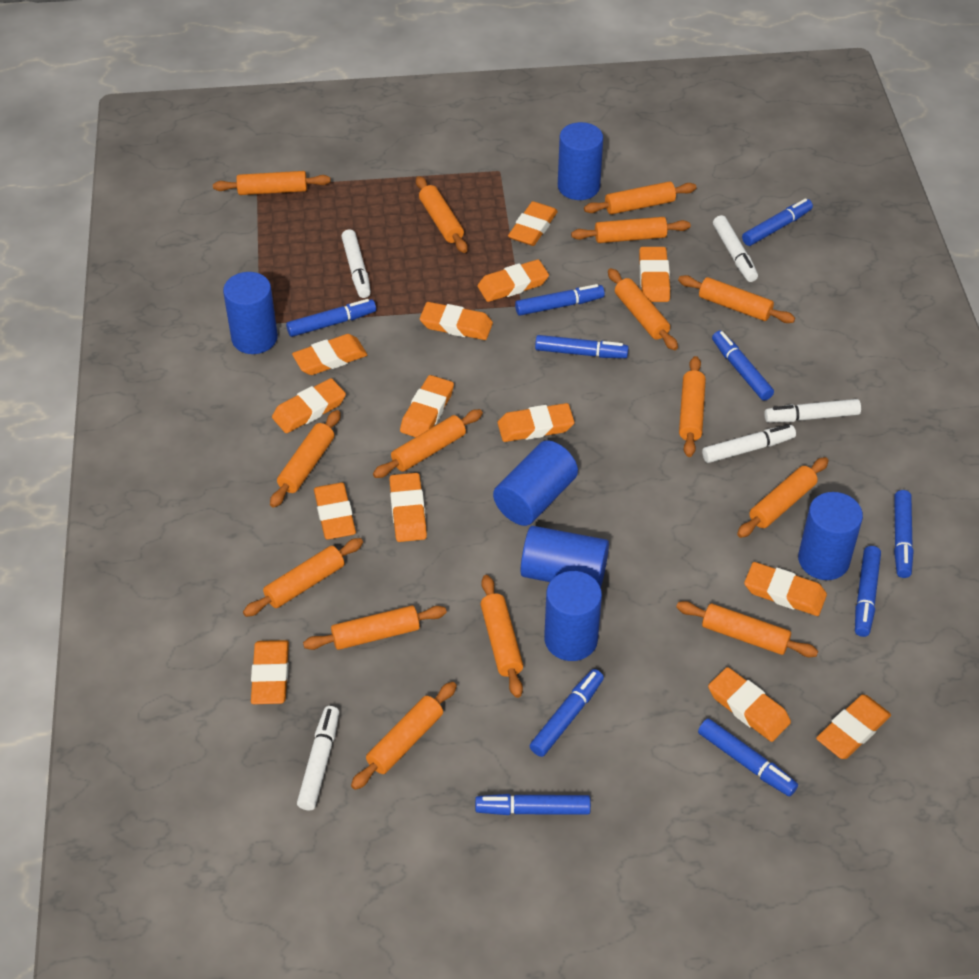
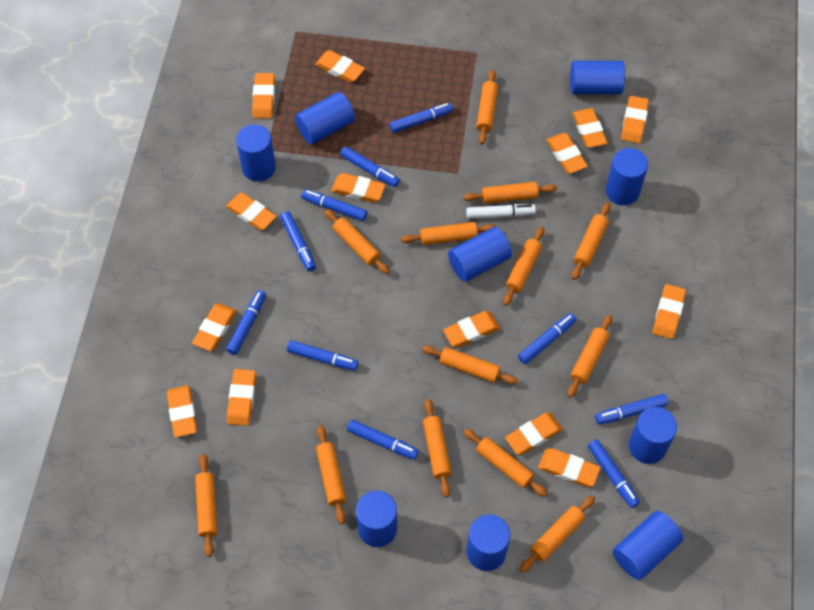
blue cylinder: 6 -> 9
orange rolling pin: 15 -> 13
white marker: 5 -> 1

